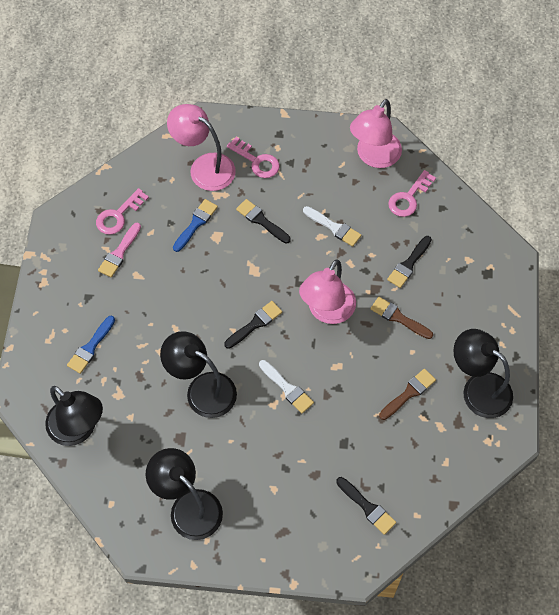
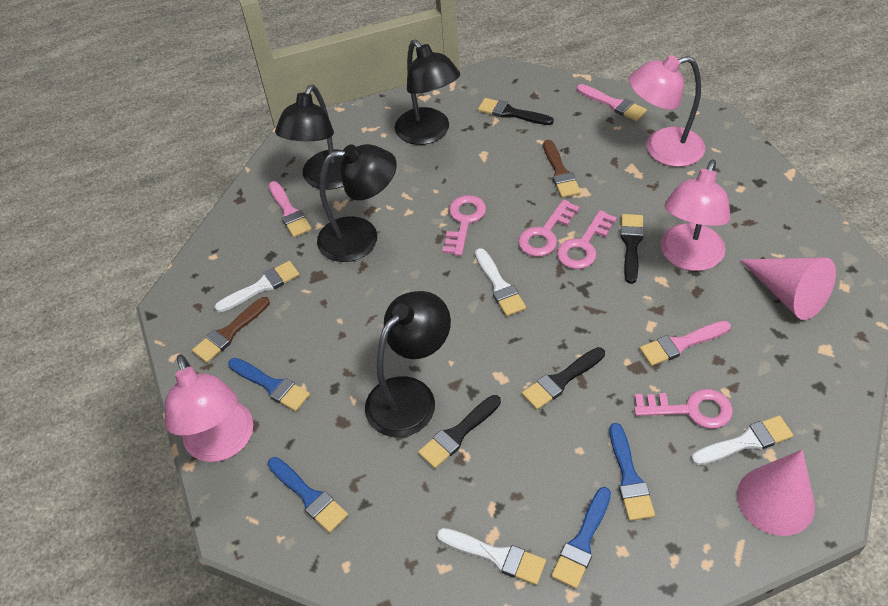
blue brush: 2 -> 4
pink brush: 1 -> 3
pink cone: 0 -> 2
pink key: 3 -> 4
white brush: 2 -> 4

